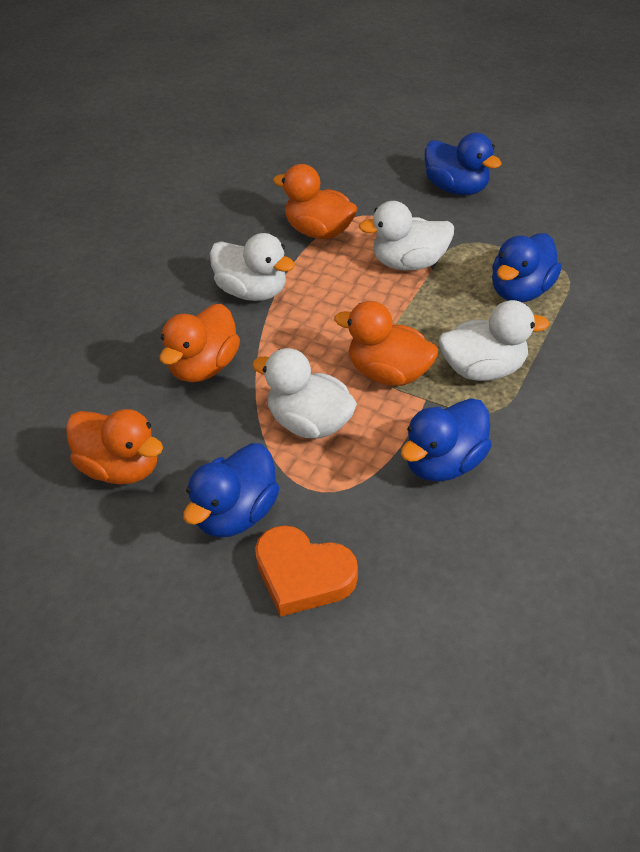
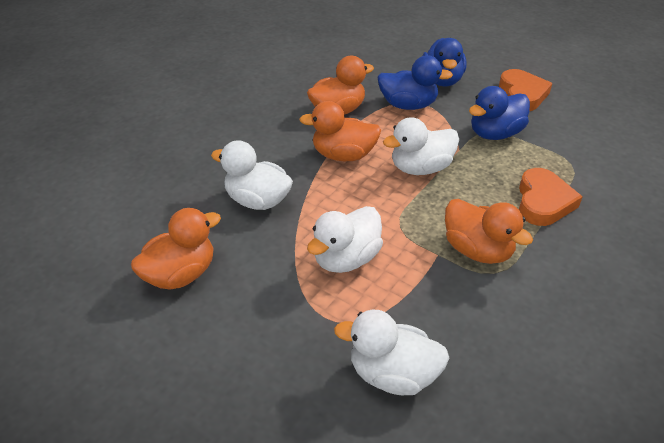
blue duck: 4 -> 3
orange heart: 1 -> 2

